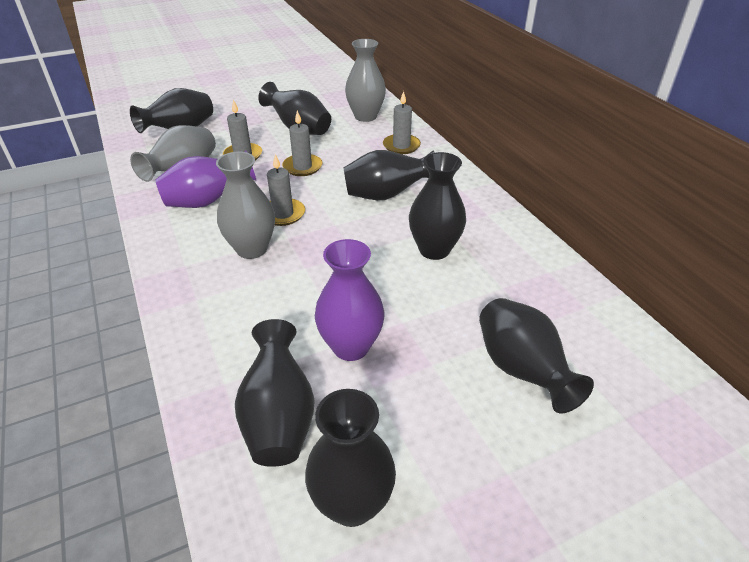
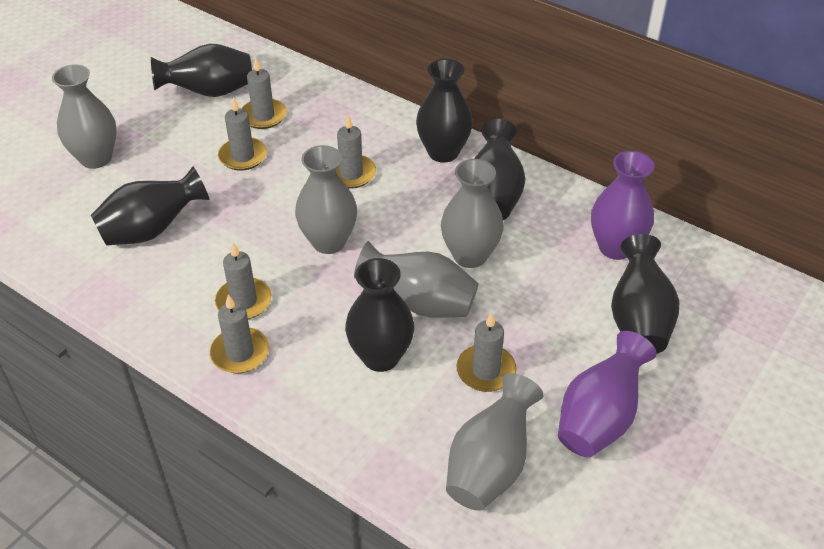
black vase: 7 -> 6
grey candle: 4 -> 6
grey vase: 3 -> 5

